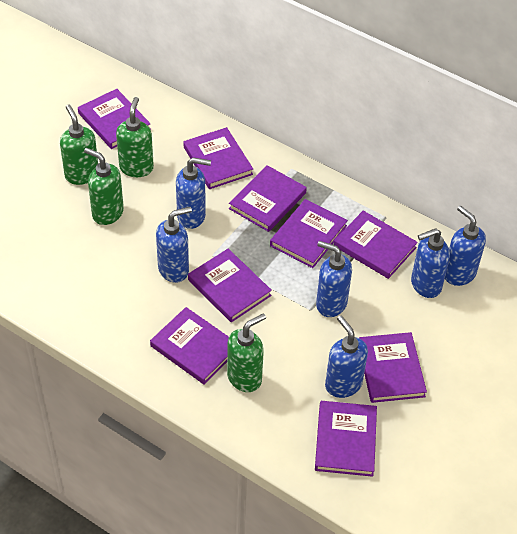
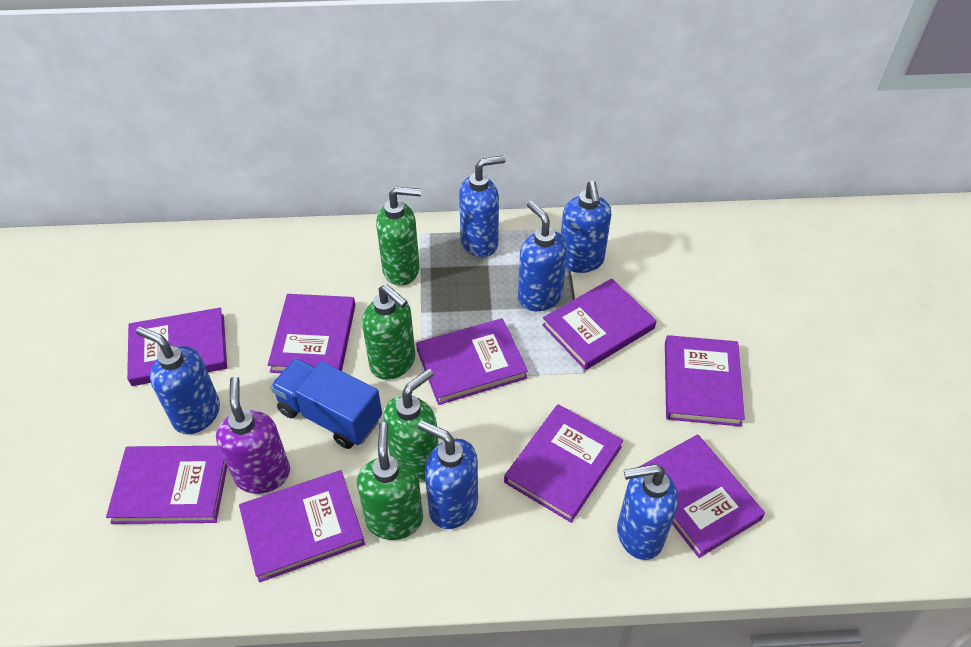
blue truck: 0 -> 1
purple soap dispenser: 0 -> 1

